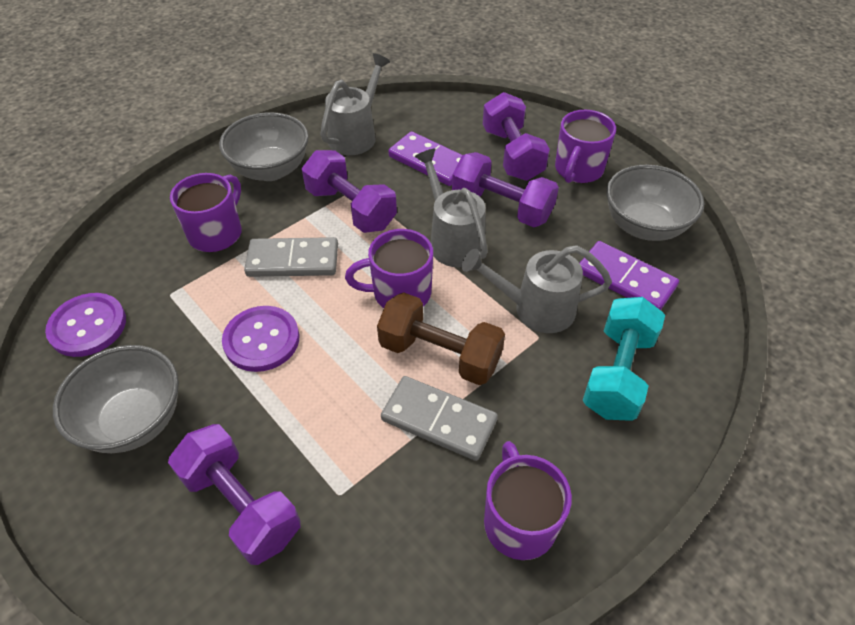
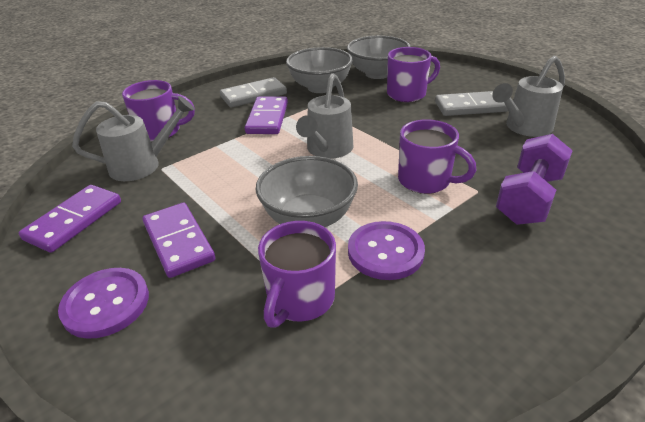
brown dumbbell: 1 -> 0
purple domino: 2 -> 3
purple dumbbell: 4 -> 1
turquoise dumbbell: 1 -> 0

